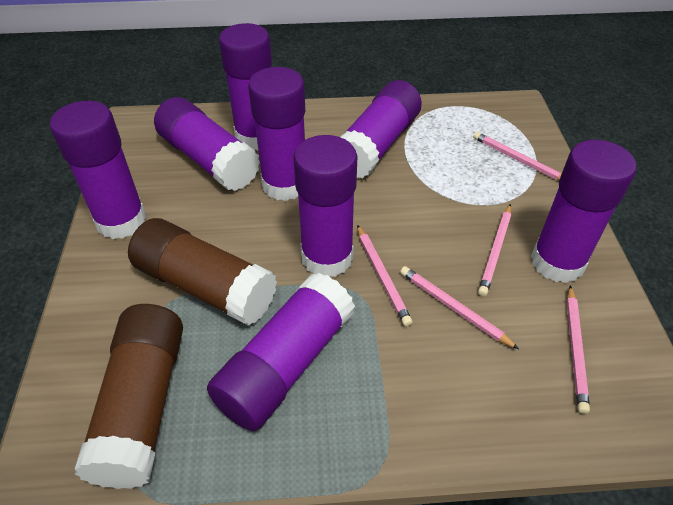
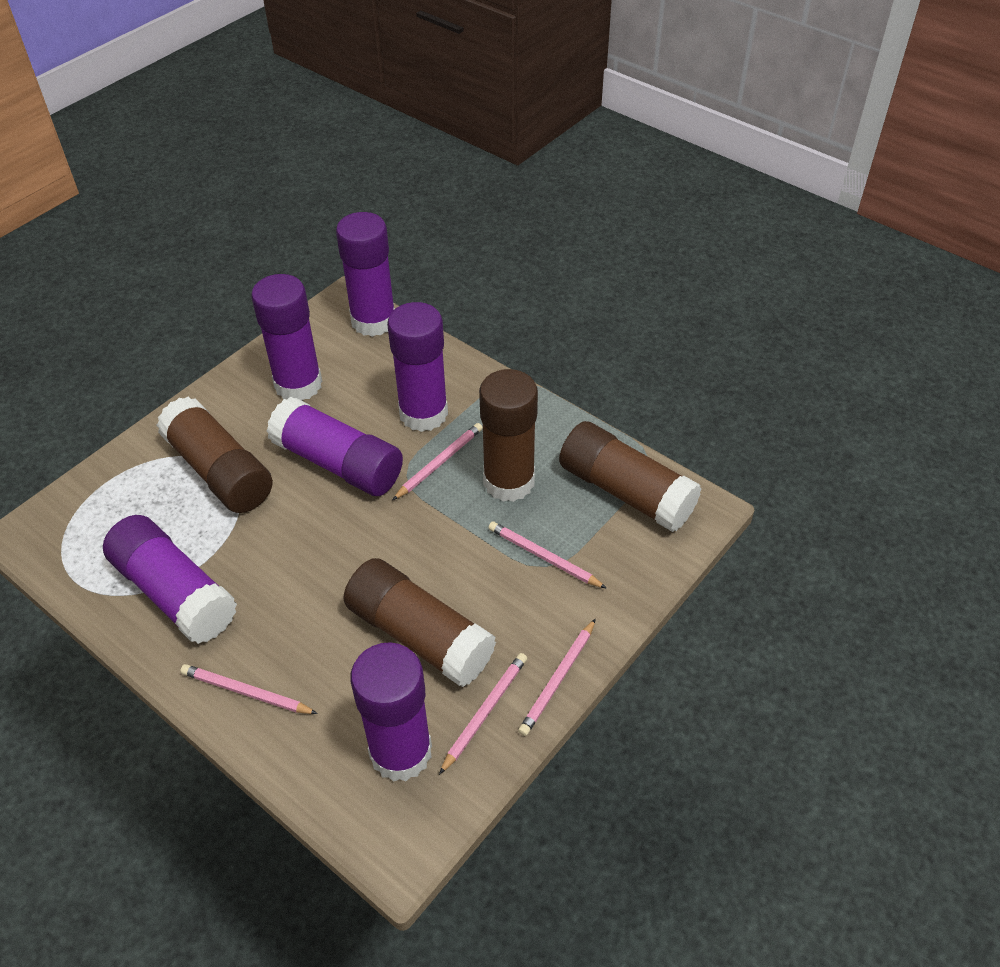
brown glue stick: 2 -> 4
purple glue stick: 8 -> 6

